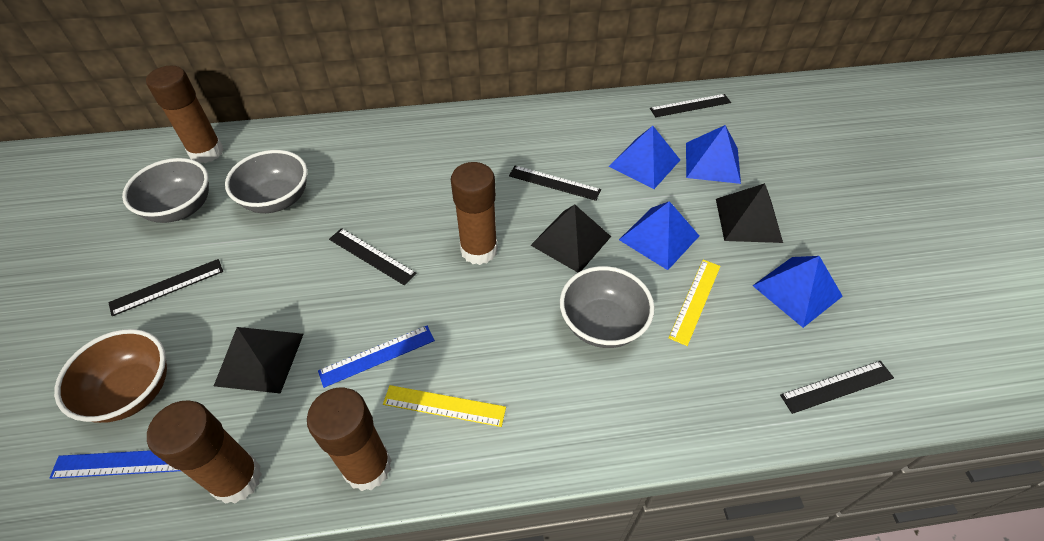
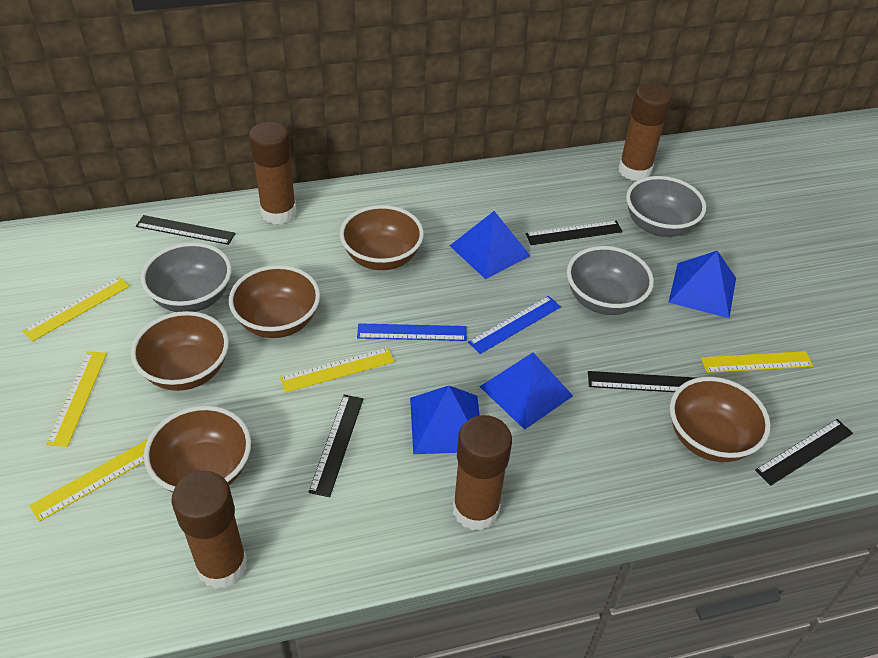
black pyramid: 3 -> 0
brown bowl: 1 -> 5
yellow ruler: 2 -> 5

